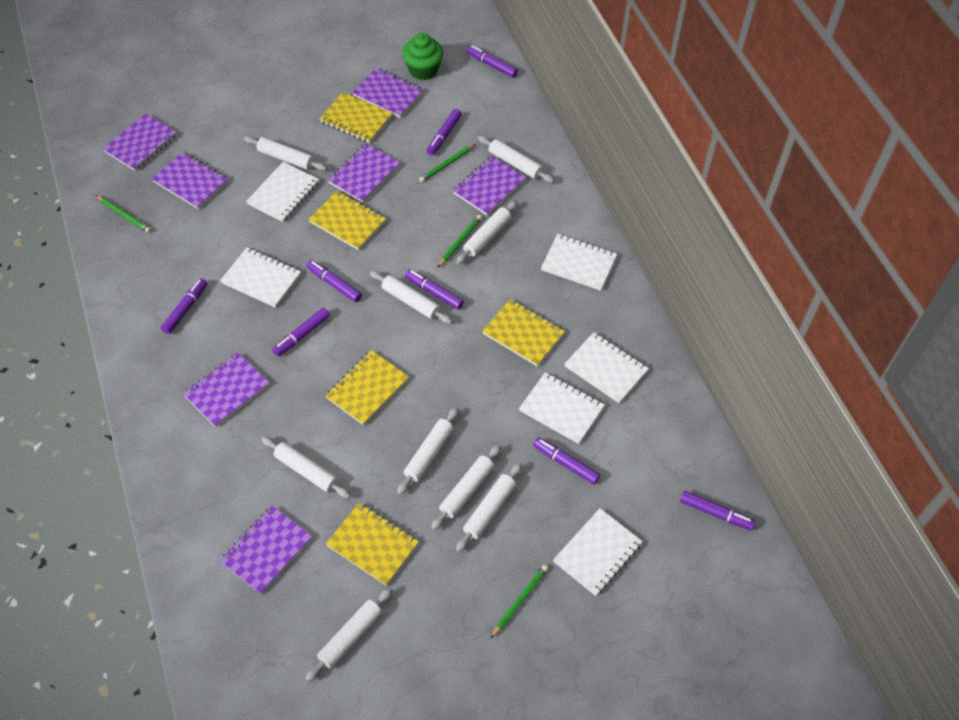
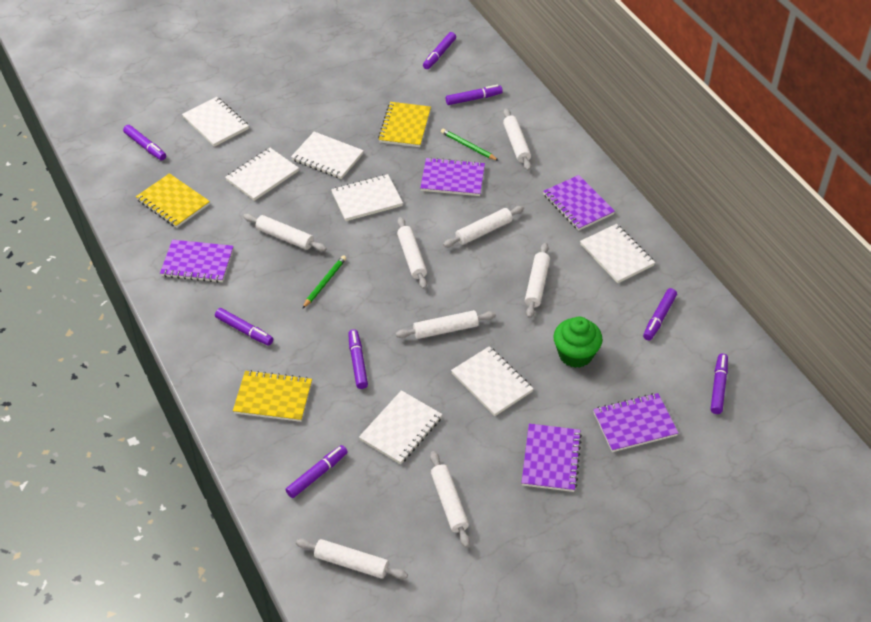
green pencil: 4 -> 2
purple notebook: 7 -> 5
white notebook: 6 -> 7
white rolling pin: 9 -> 8
yellow notebook: 5 -> 3

